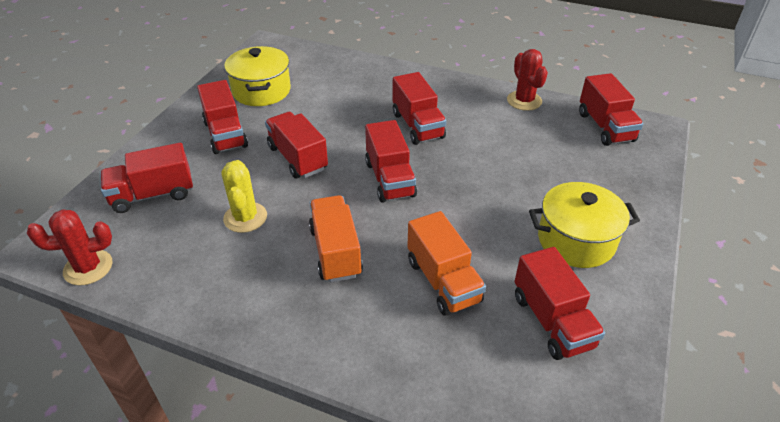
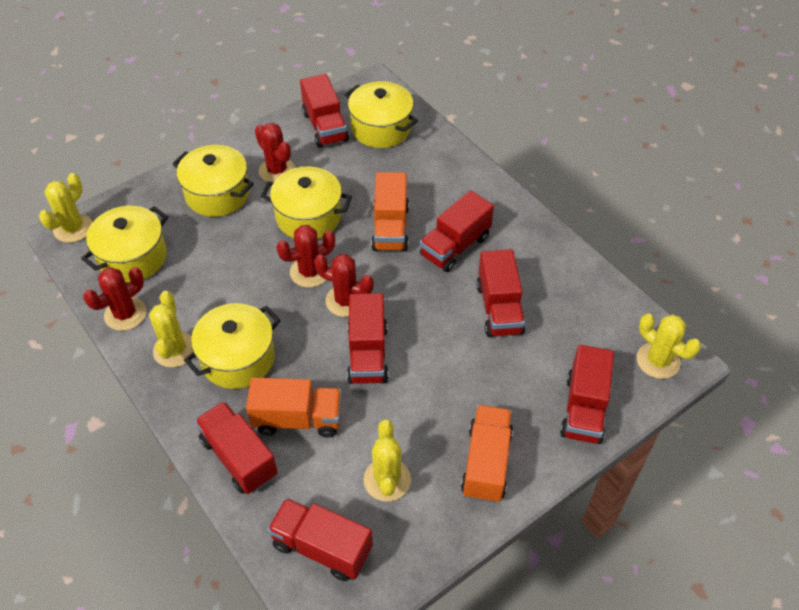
orange truck: 2 -> 3
red cactus: 2 -> 4
yellow cactus: 1 -> 4
yellow pot: 2 -> 5

